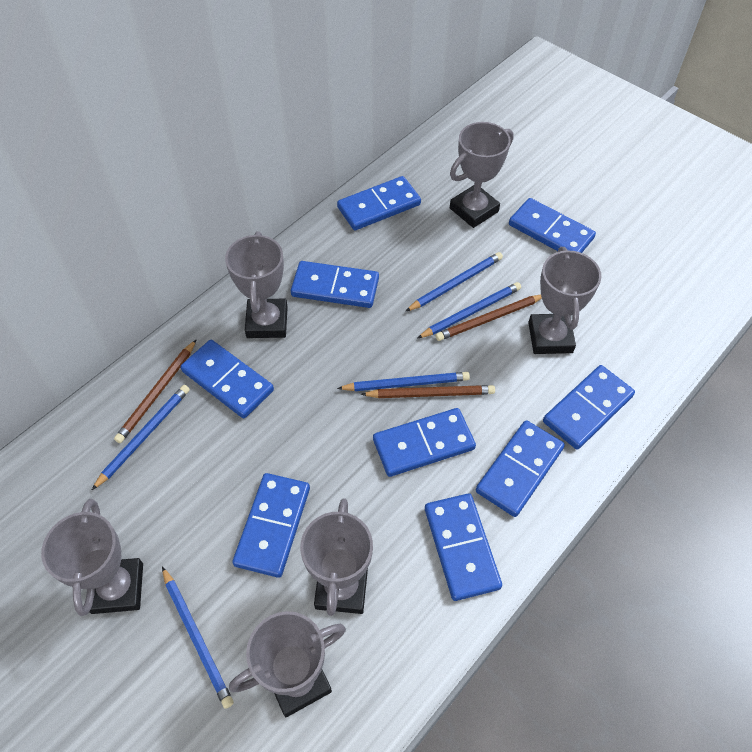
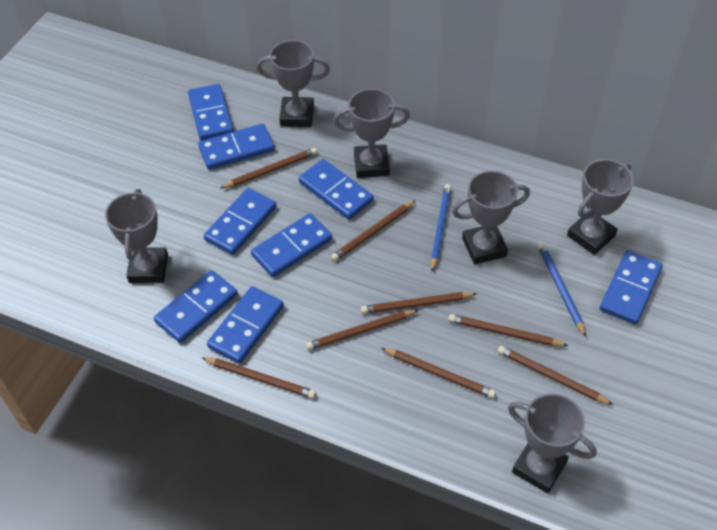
blue domino: 9 -> 8
blue pencil: 5 -> 2
brown pencil: 3 -> 8

